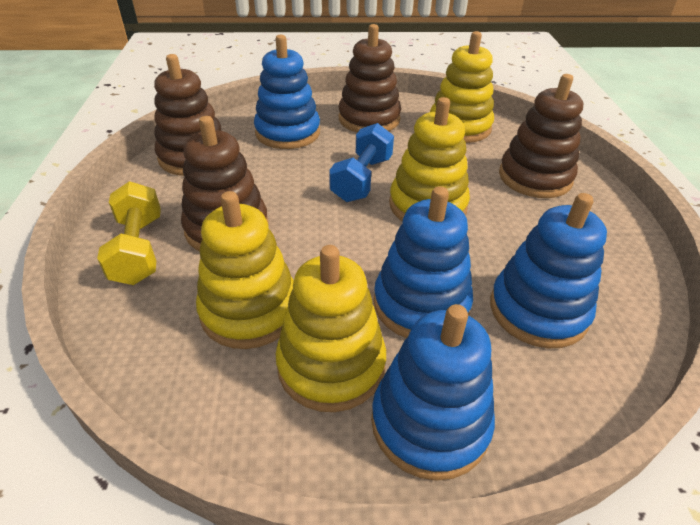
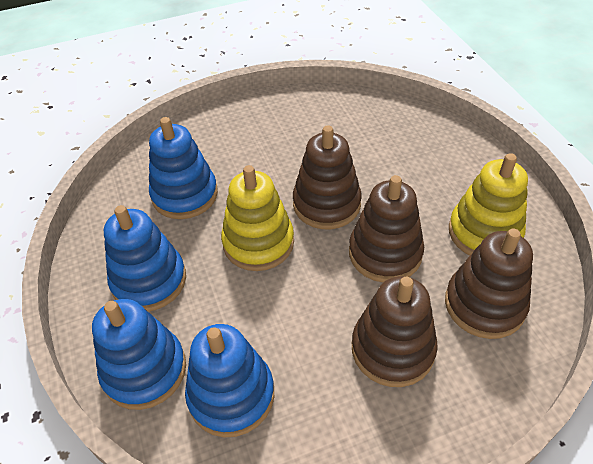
blue dumbbell: 1 -> 0
yellow dumbbell: 1 -> 0
yellow stacking toy: 4 -> 2

